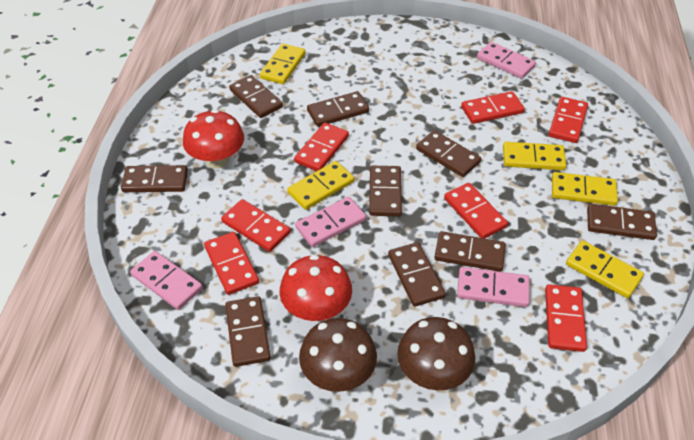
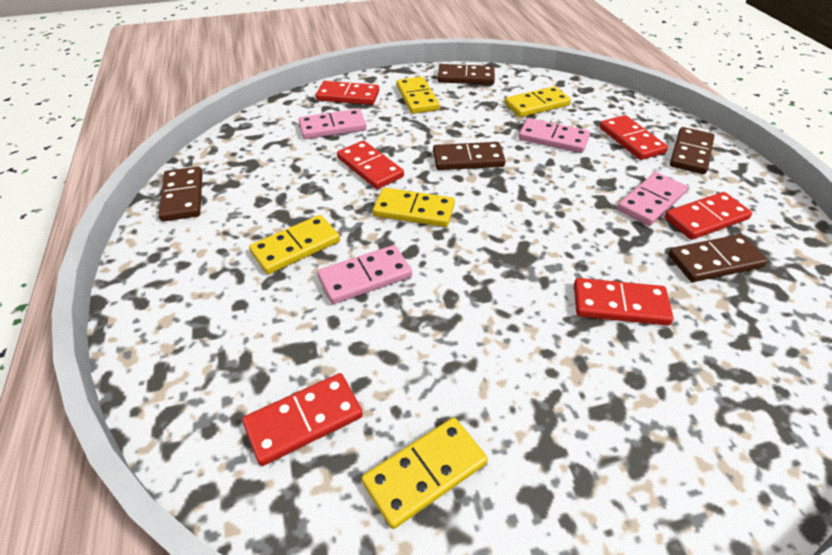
brown domino: 9 -> 5
brown mushroom: 2 -> 0
red domino: 7 -> 6
red mushroom: 2 -> 0

